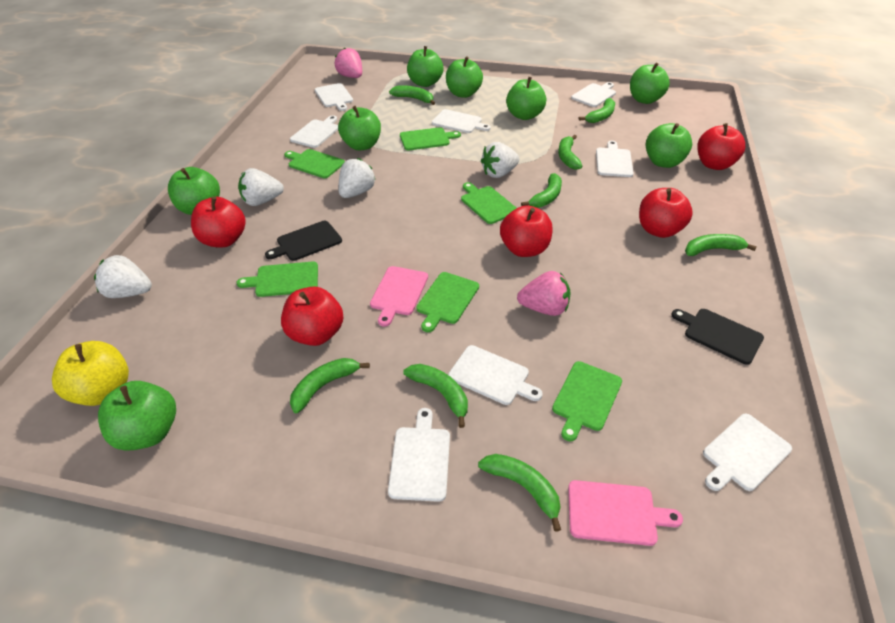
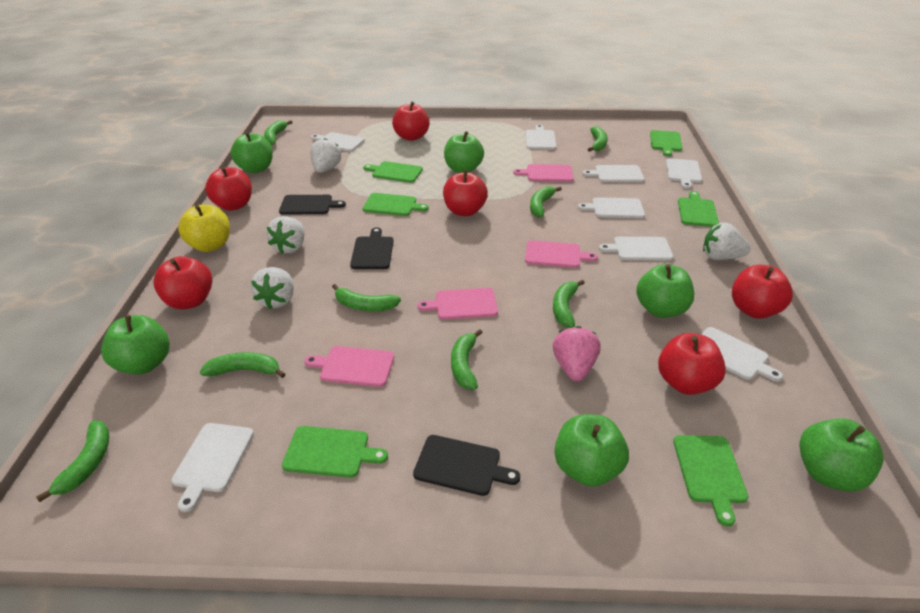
black cutting board: 2 -> 3
green apple: 8 -> 6
pink cutting board: 2 -> 4
pink strawberry: 2 -> 1
red apple: 5 -> 6

